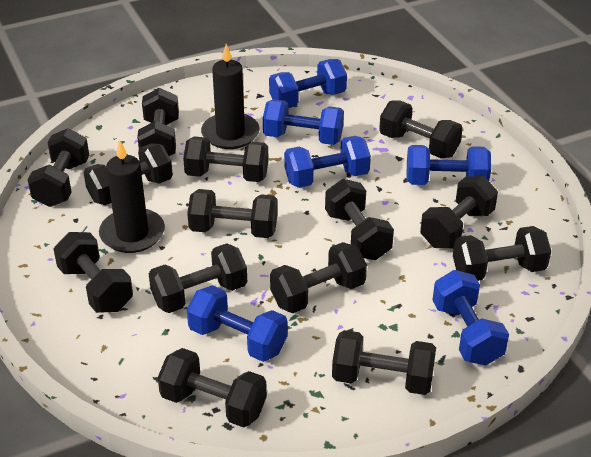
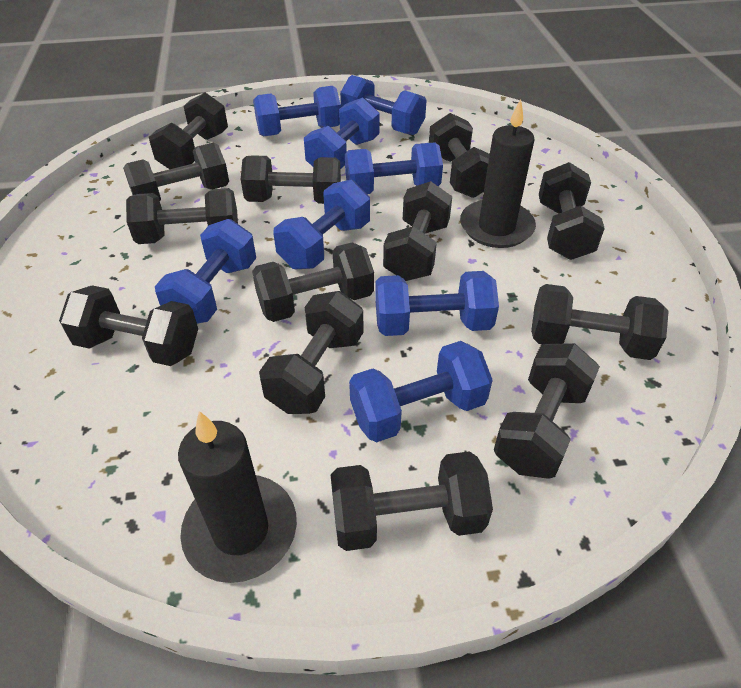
black dumbbell: 14 -> 13
blue dumbbell: 6 -> 8

